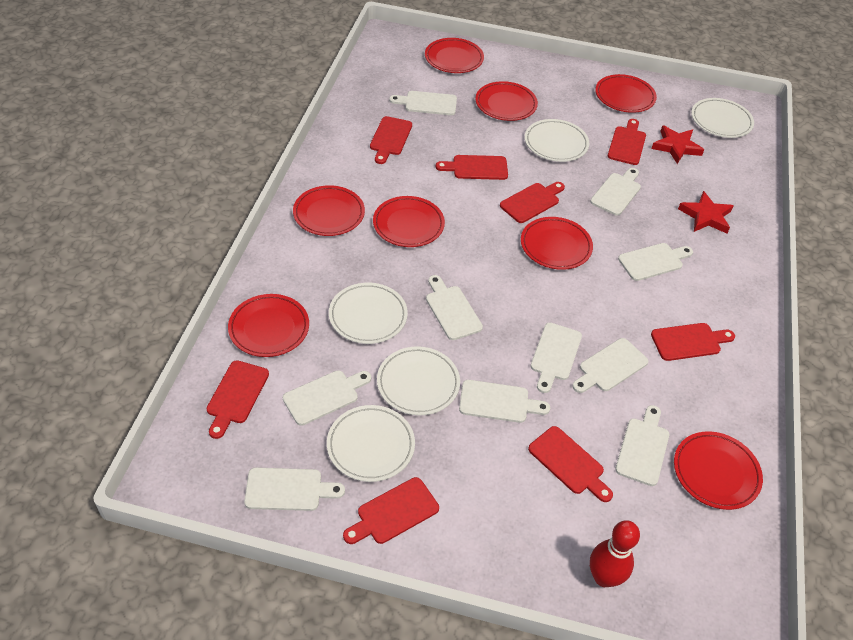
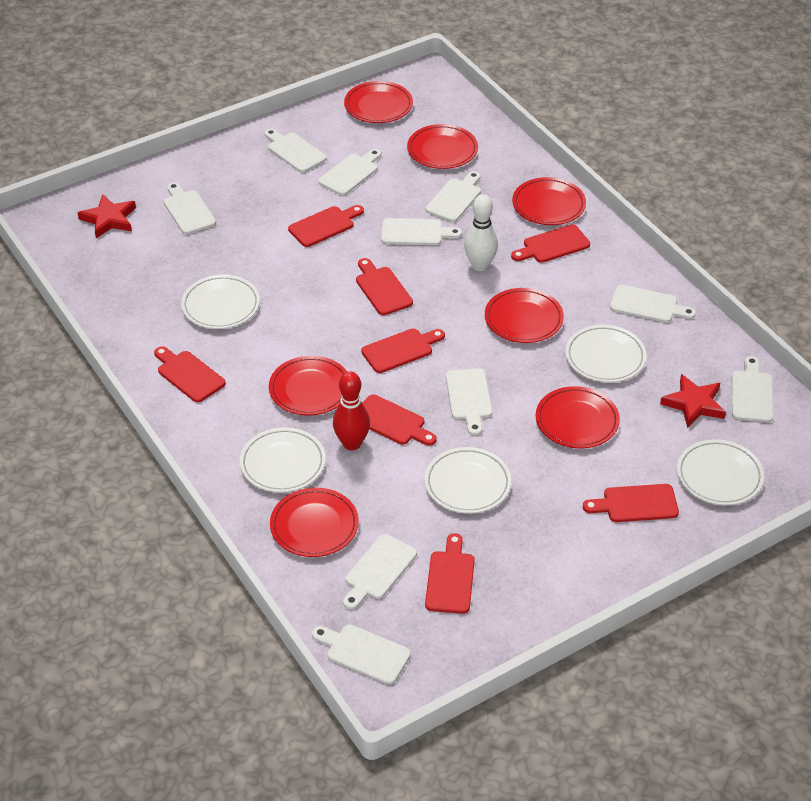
red plate: 8 -> 7
white bowling pin: 0 -> 1

